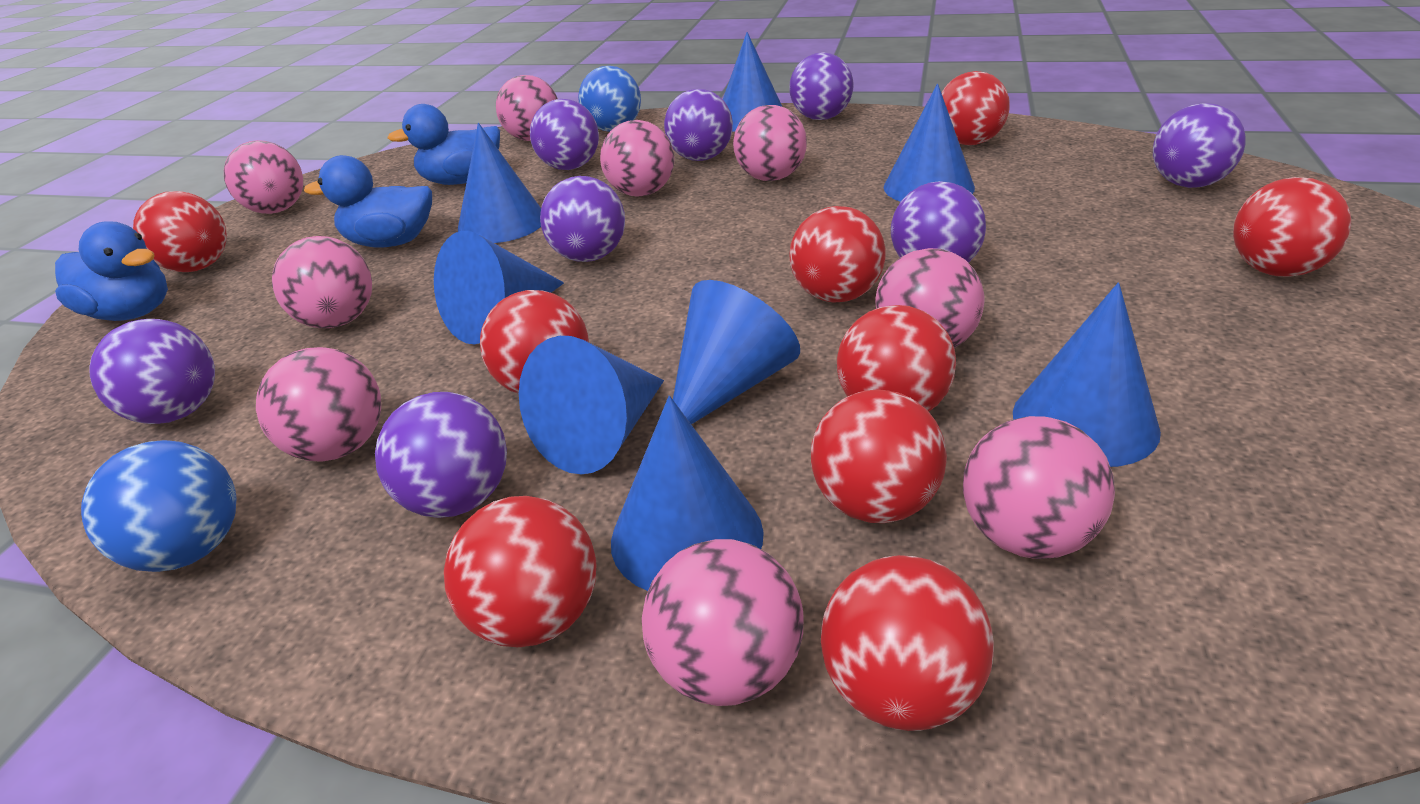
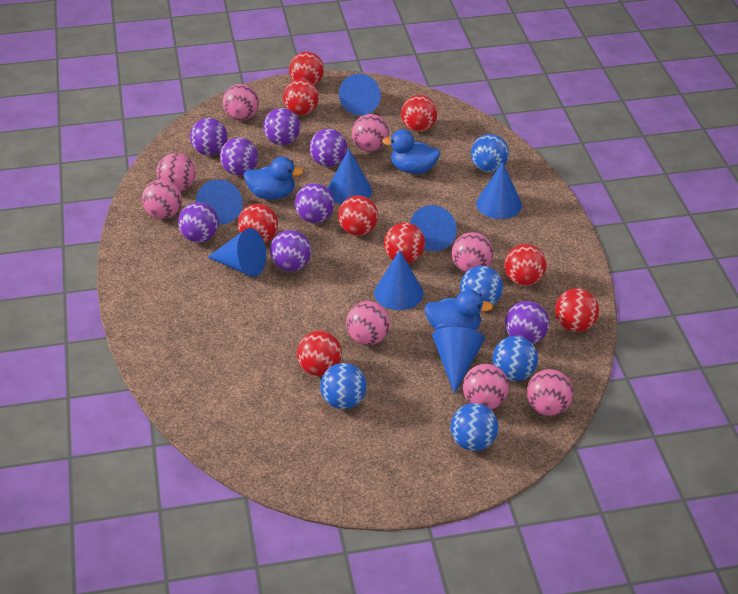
blue ball: 2 -> 5
pink ball: 9 -> 8

